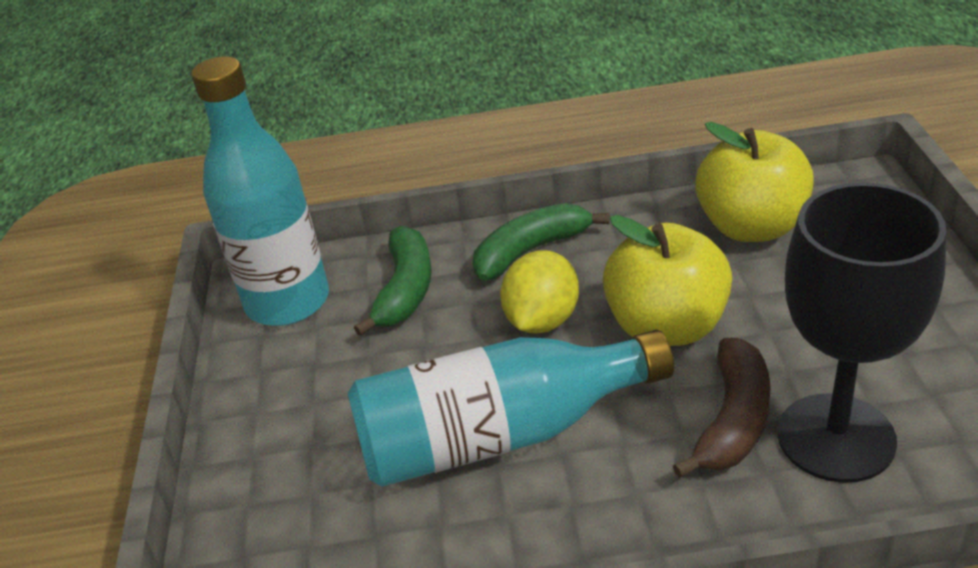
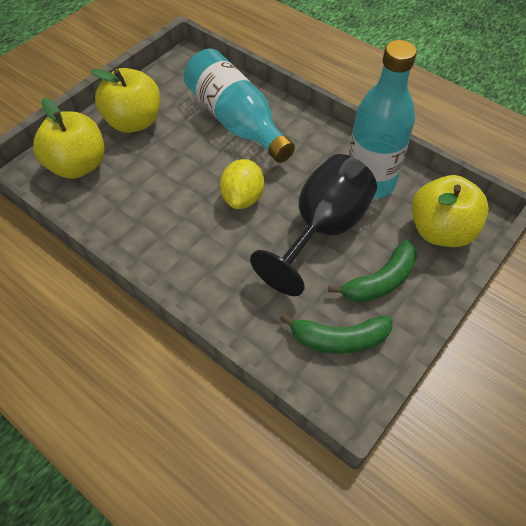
brown banana: 1 -> 0
yellow apple: 2 -> 3

